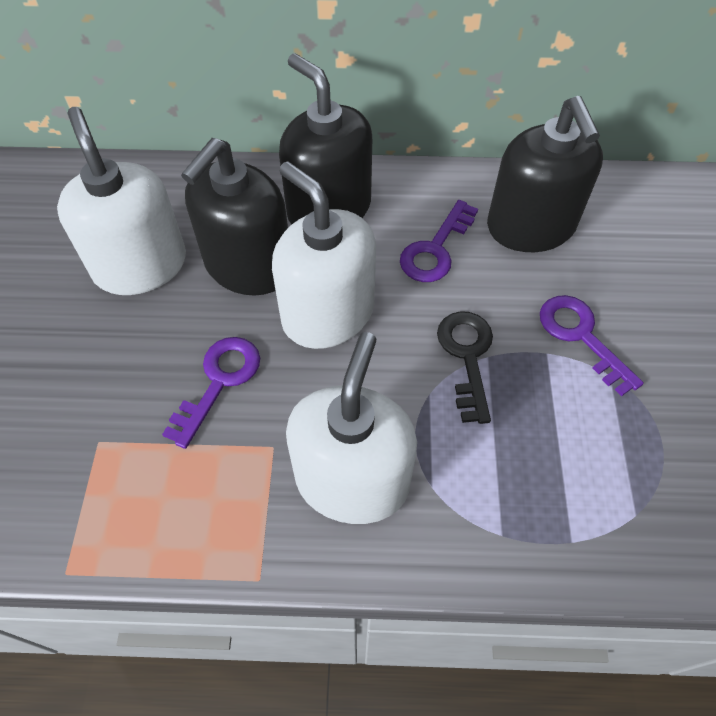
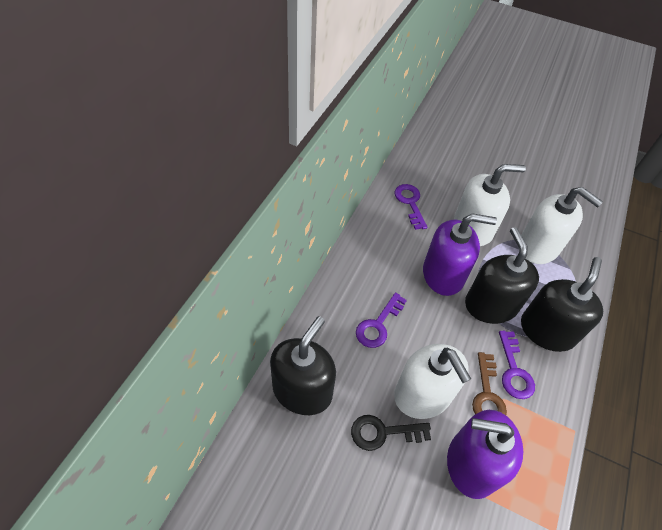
brown key: 0 -> 1
purple soap dispenser: 0 -> 2

